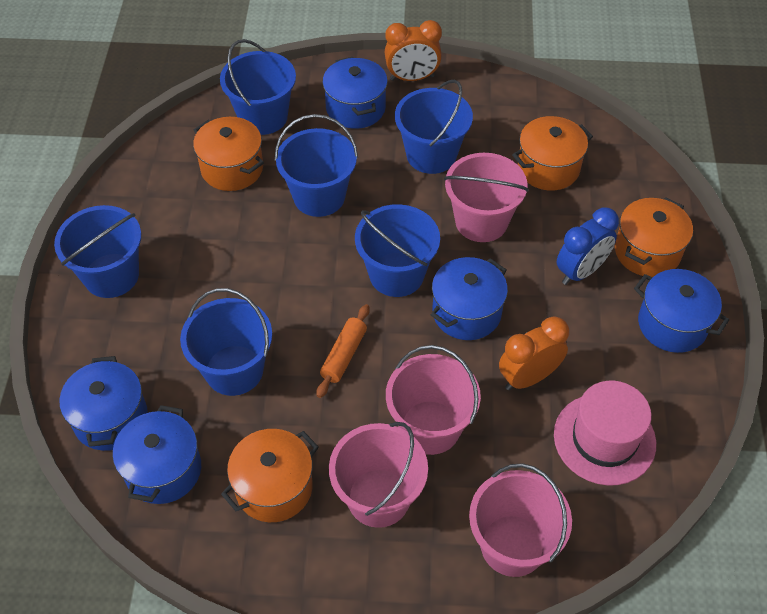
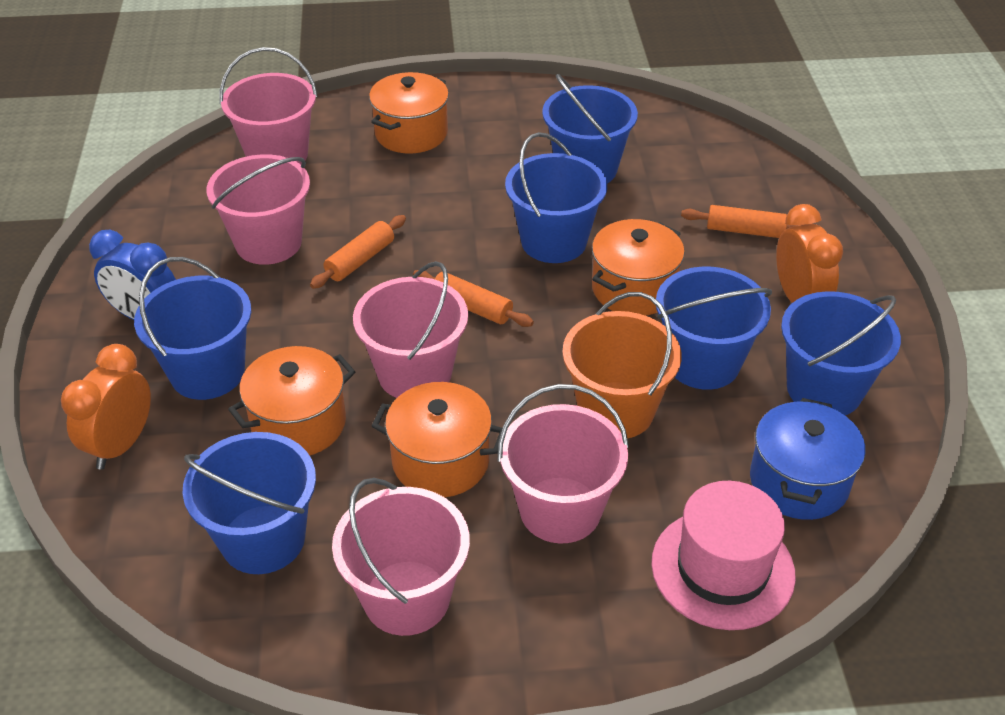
blue pot: 5 -> 1
orange bucket: 0 -> 1
orange rolling pin: 1 -> 3
pink bucket: 4 -> 5

